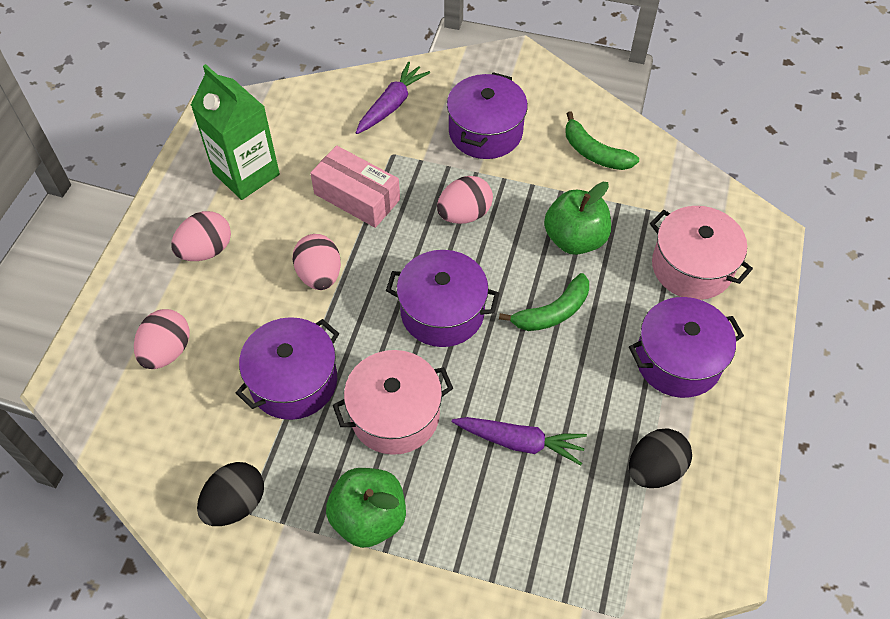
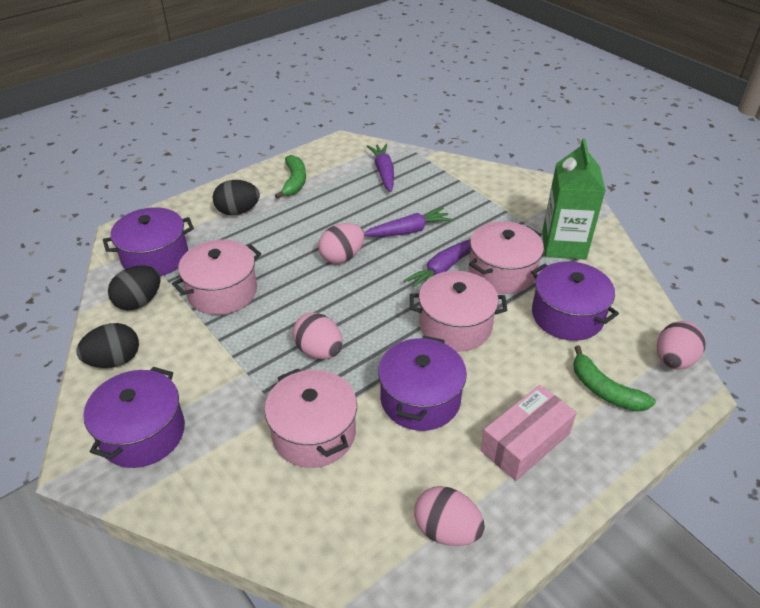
black egg: 2 -> 3
green apple: 2 -> 0
pink pot: 2 -> 4
purple carrot: 2 -> 3

